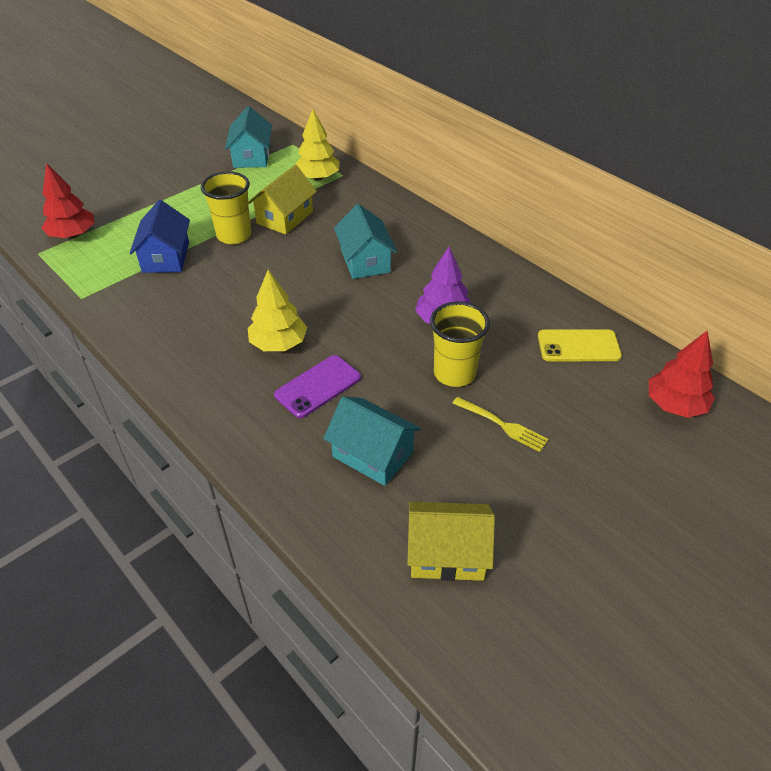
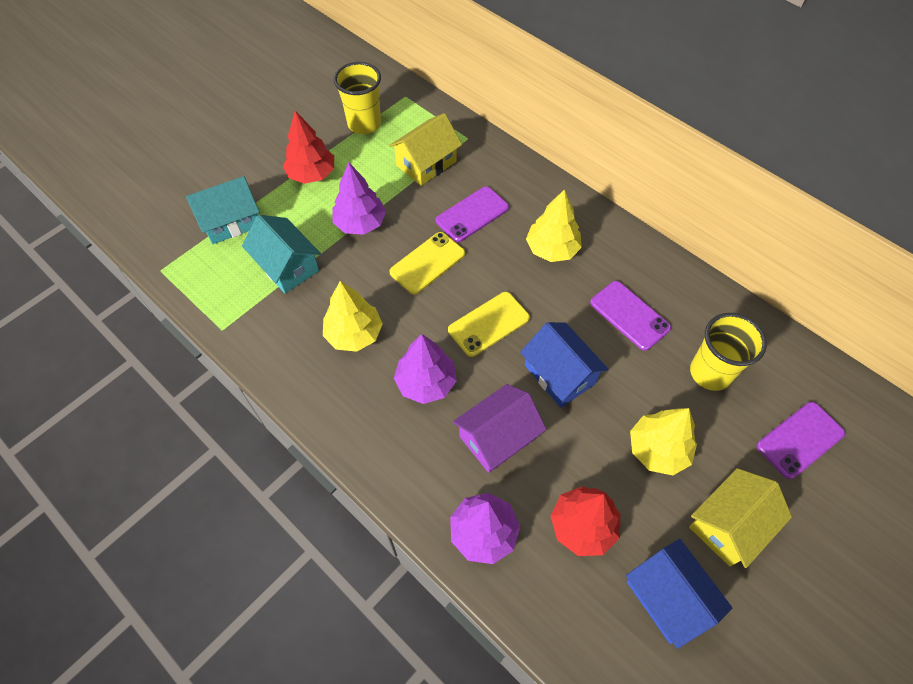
blue house: 1 -> 2
purple house: 0 -> 1
purple phone: 1 -> 3
purple tree: 1 -> 3
turquoise house: 3 -> 2
yellow fork: 1 -> 0
yellow phone: 1 -> 2
yellow tree: 2 -> 3

